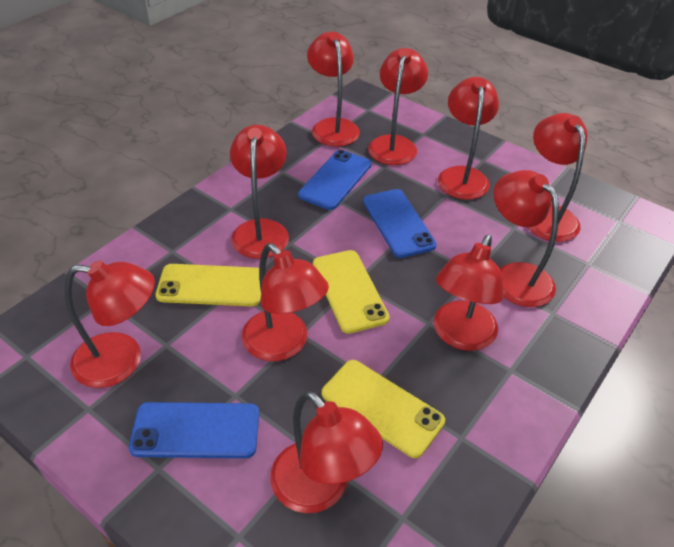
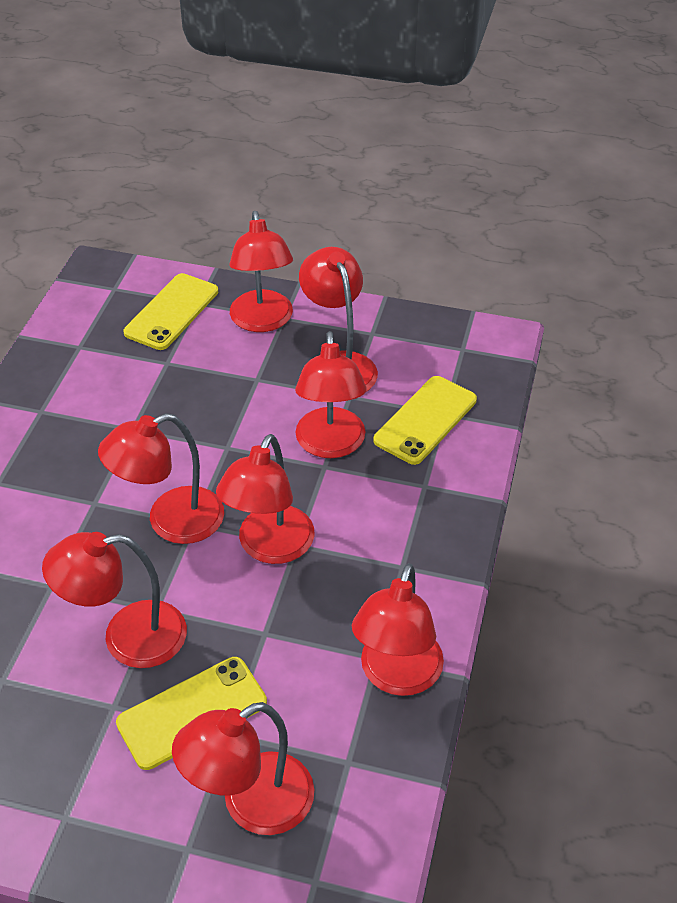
blue phone: 3 -> 0
red lamp: 10 -> 8

